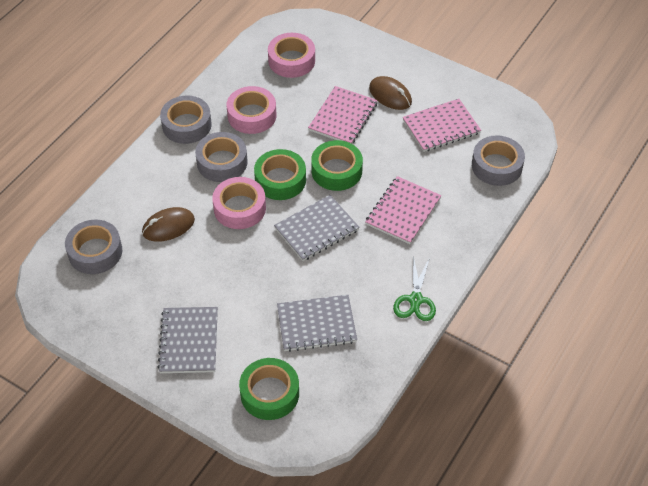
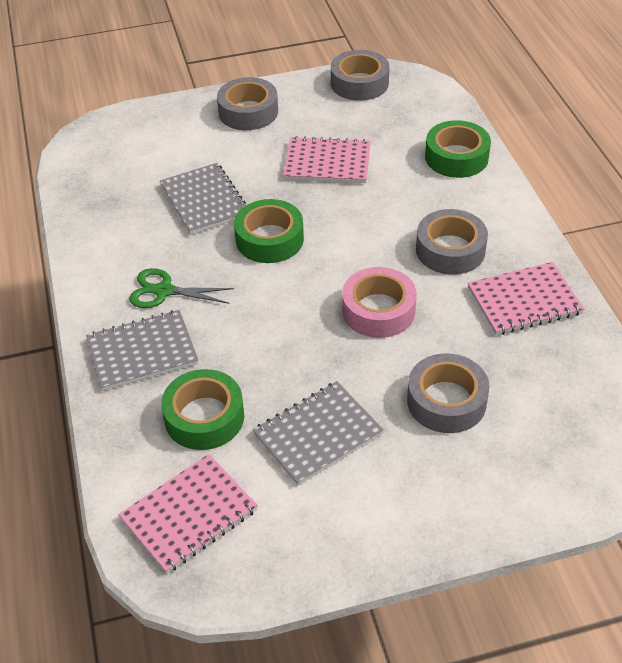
brown mouse: 2 -> 0
pink tape: 3 -> 1

